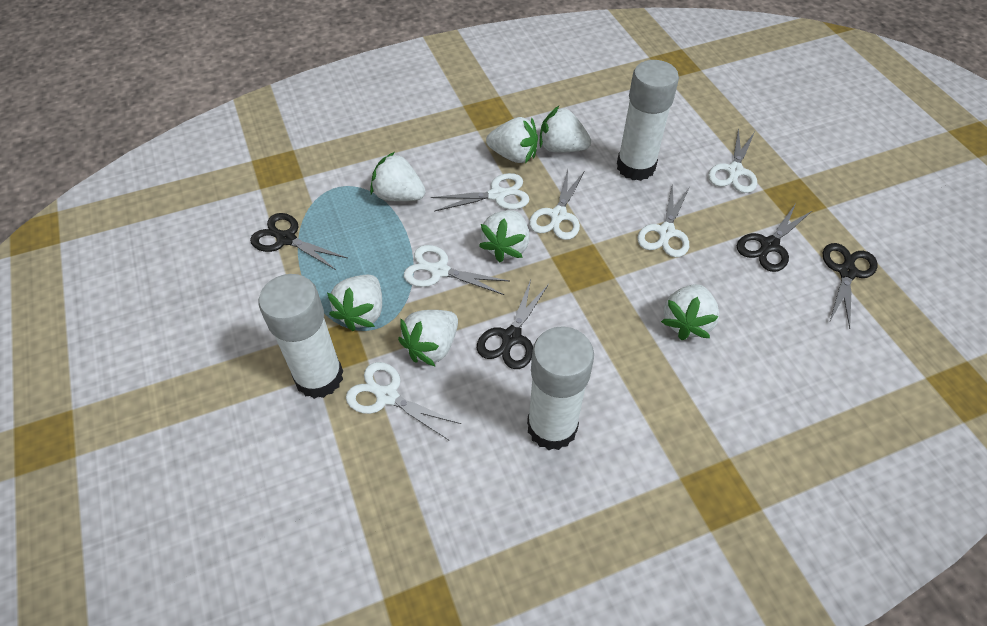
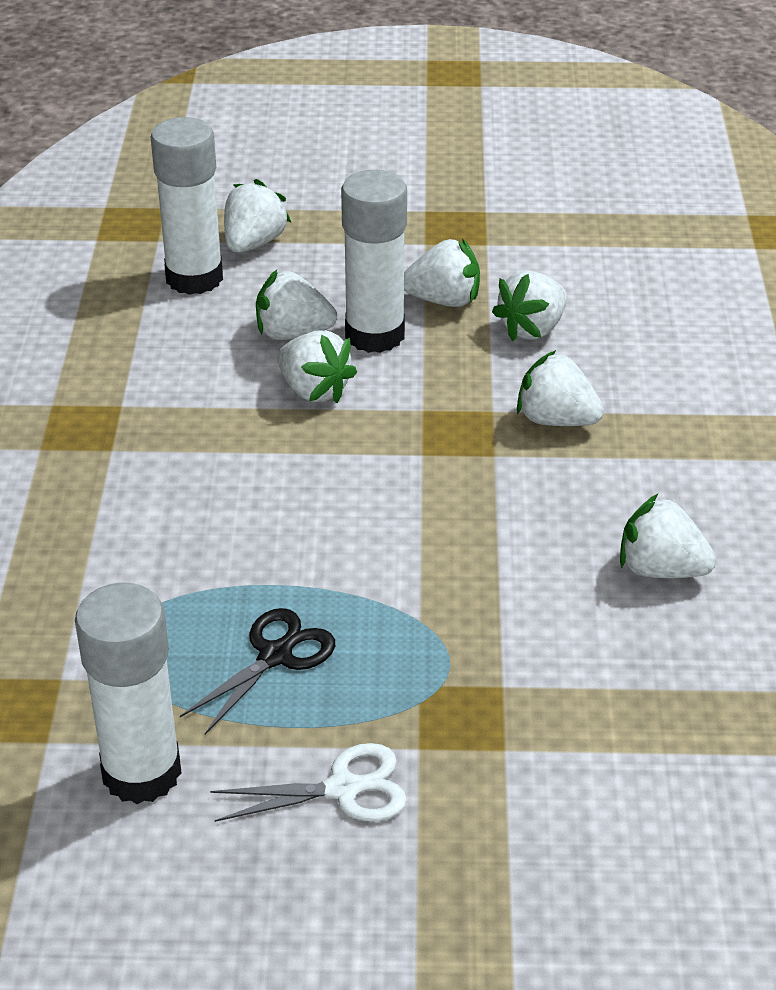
black scissors: 4 -> 1
white scissors: 6 -> 1

